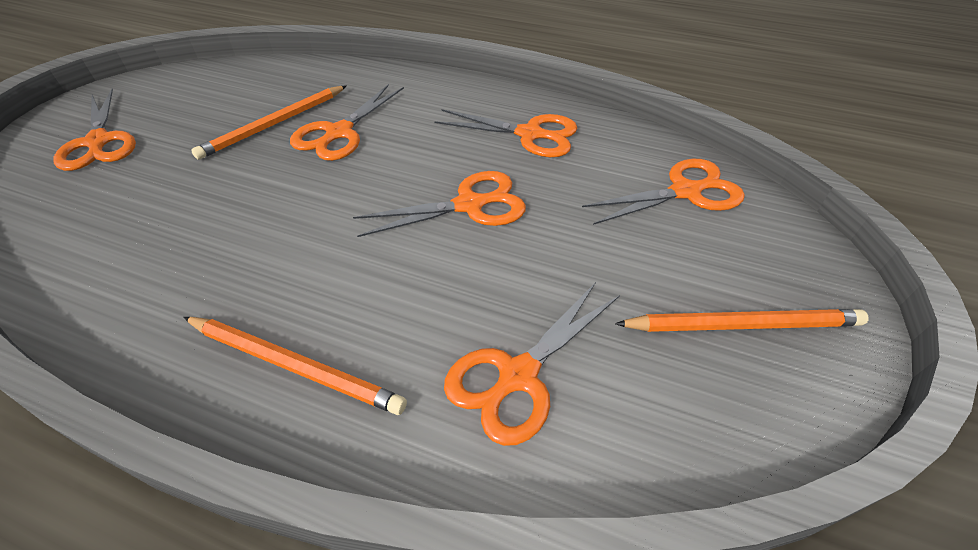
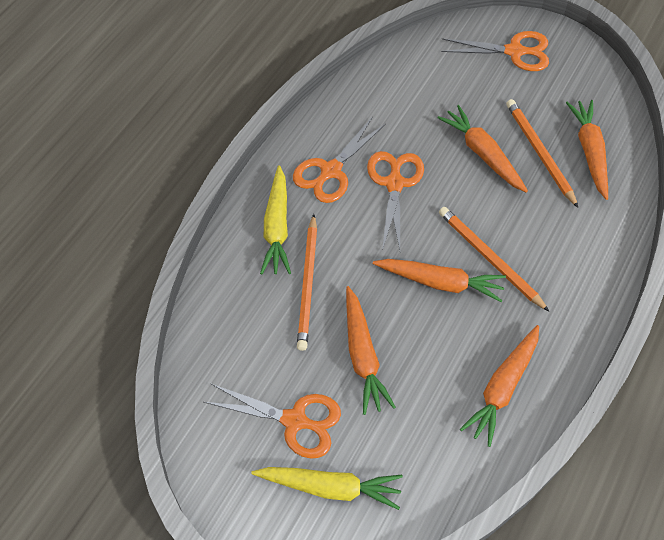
orange carrot: 0 -> 5
orange scissors: 6 -> 4
yellow carrot: 0 -> 2

